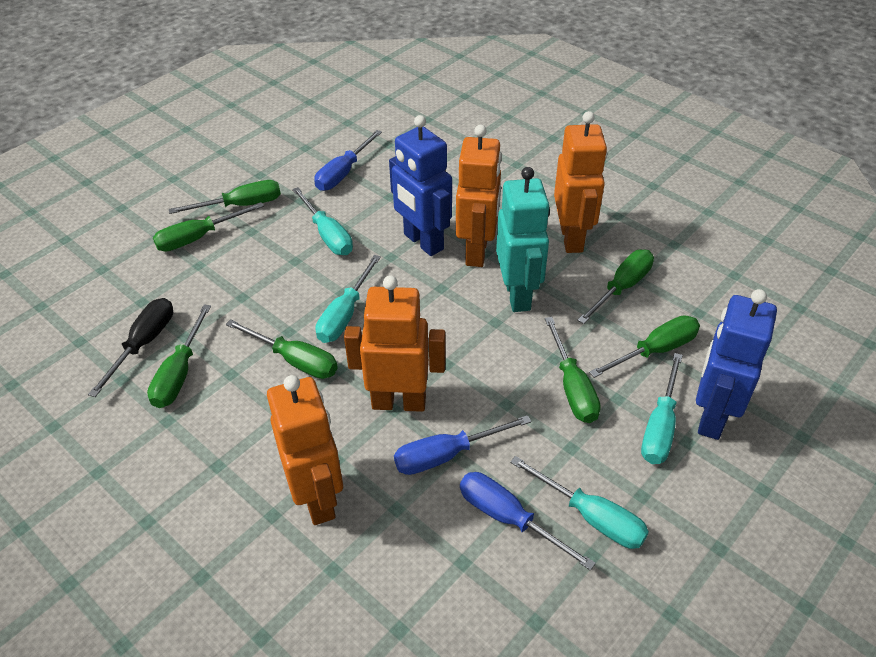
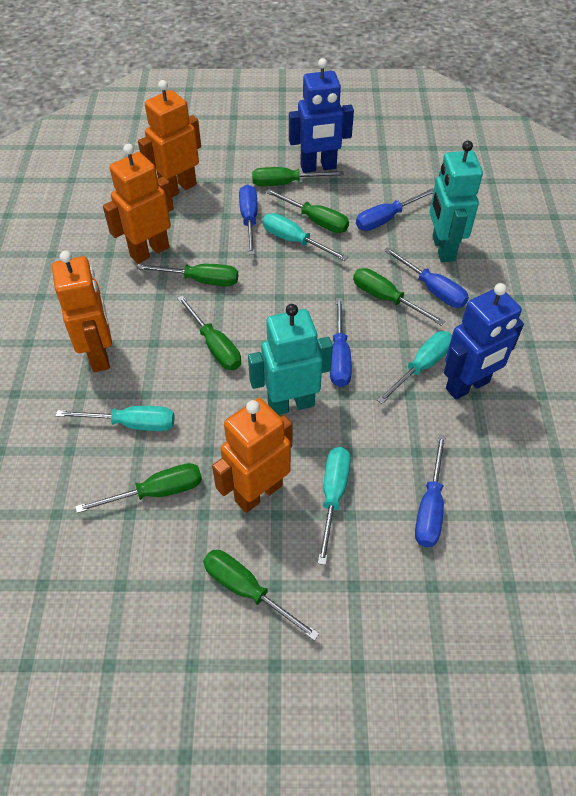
black screwdriver: 1 -> 0
blue screwdriver: 3 -> 5
turquoise robot: 1 -> 2

